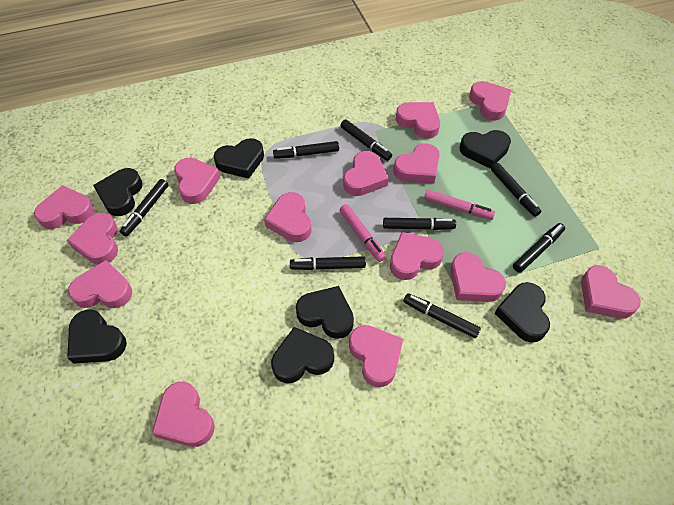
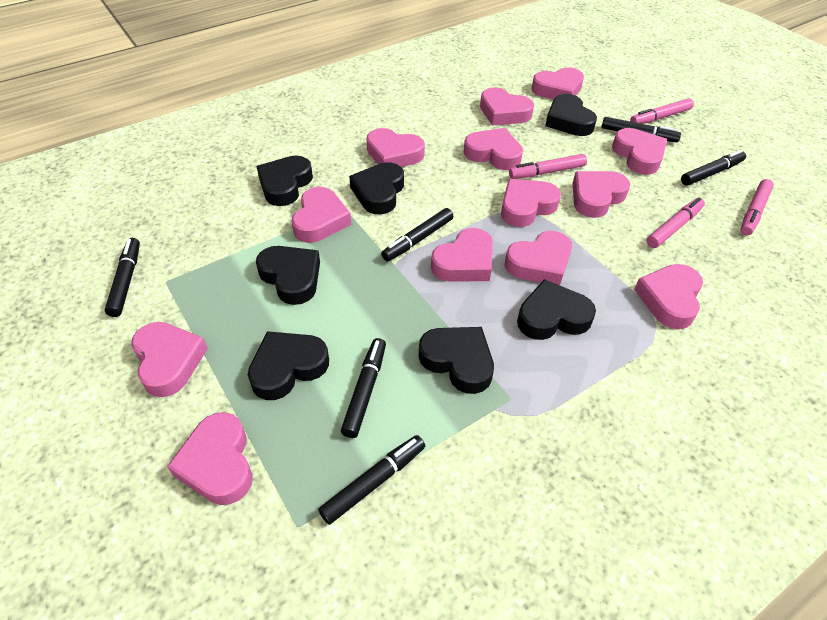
black marker: 8 -> 6
pink heart: 14 -> 13
pink marker: 2 -> 4

